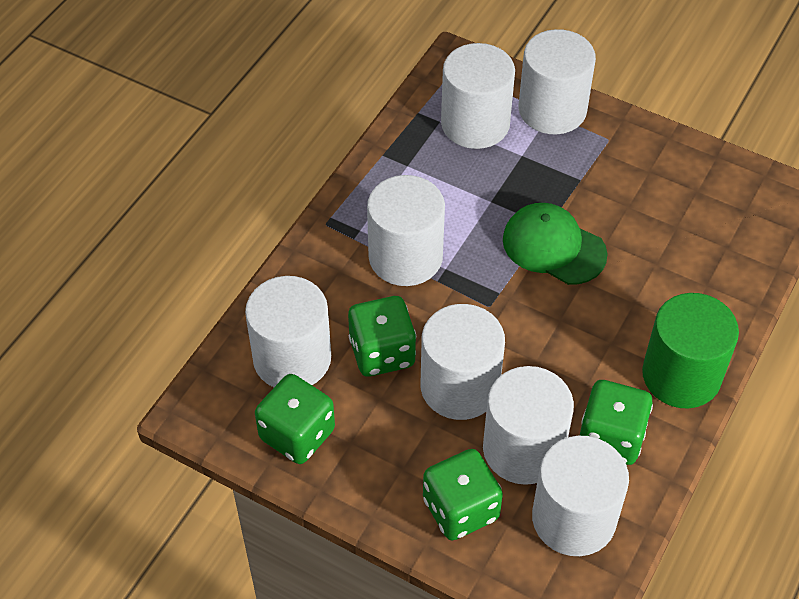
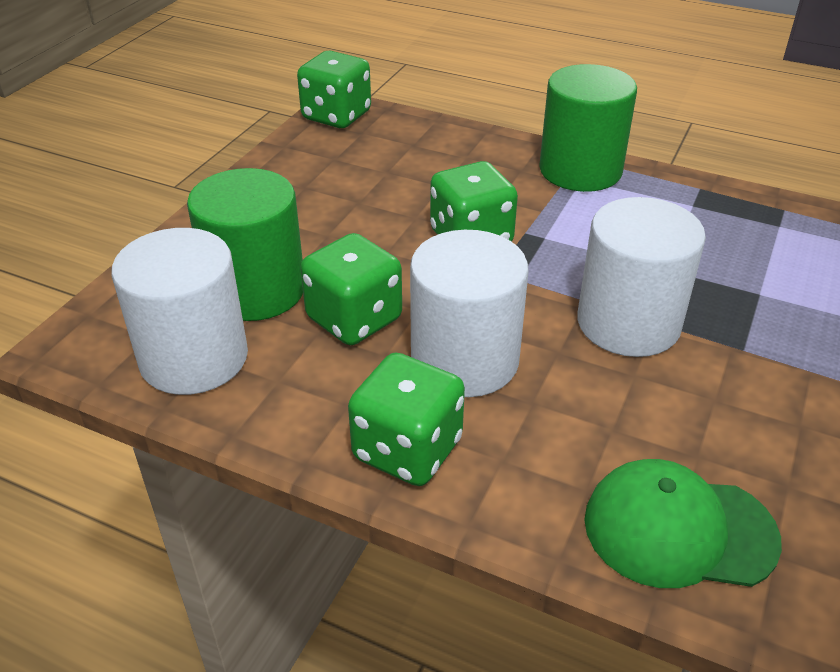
green cylinder: 1 -> 2
white cylinder: 7 -> 3

